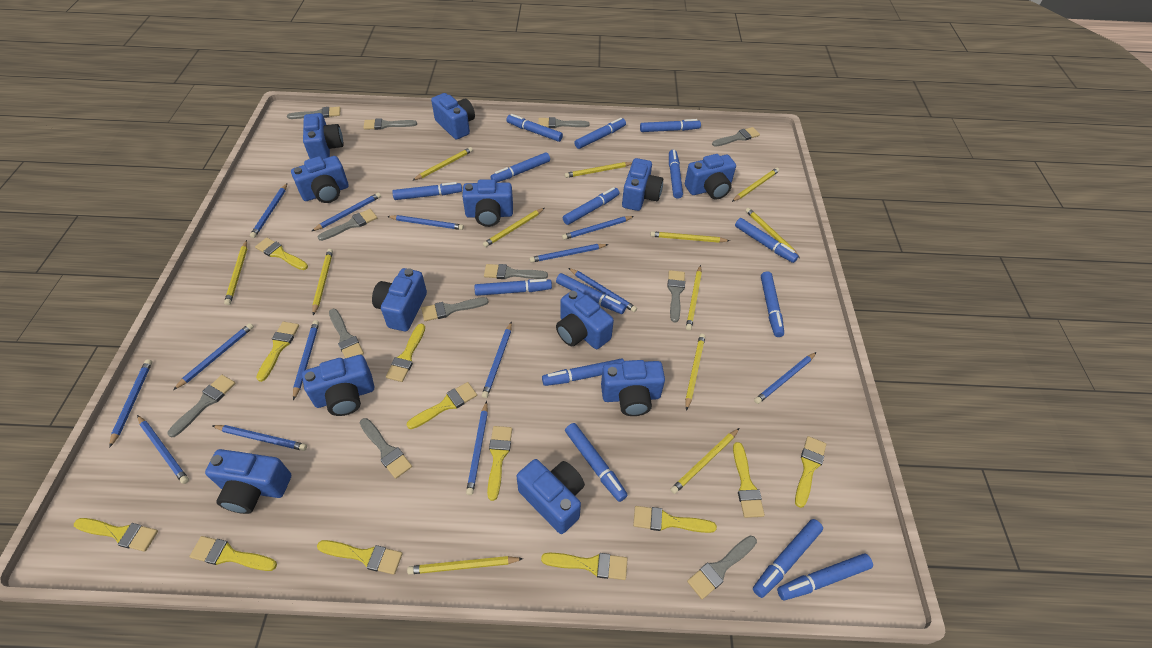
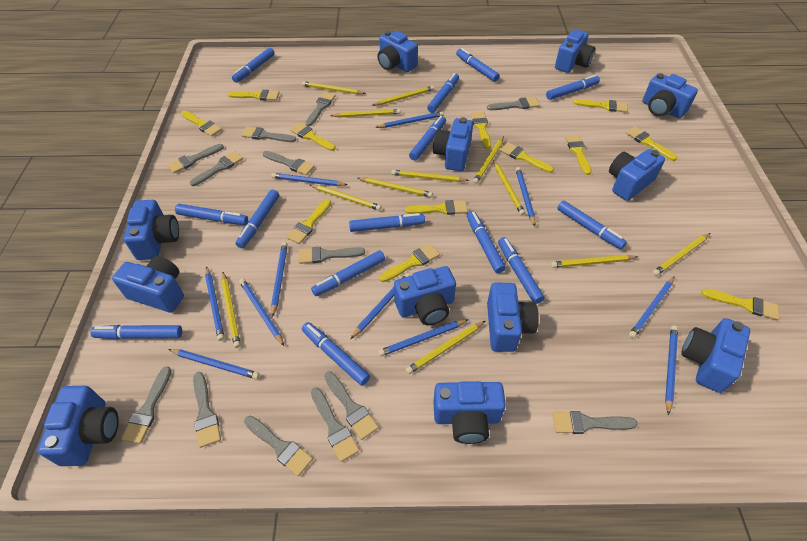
blue marker: 15 -> 14
blue pencil: 14 -> 11
grey brush: 12 -> 13

